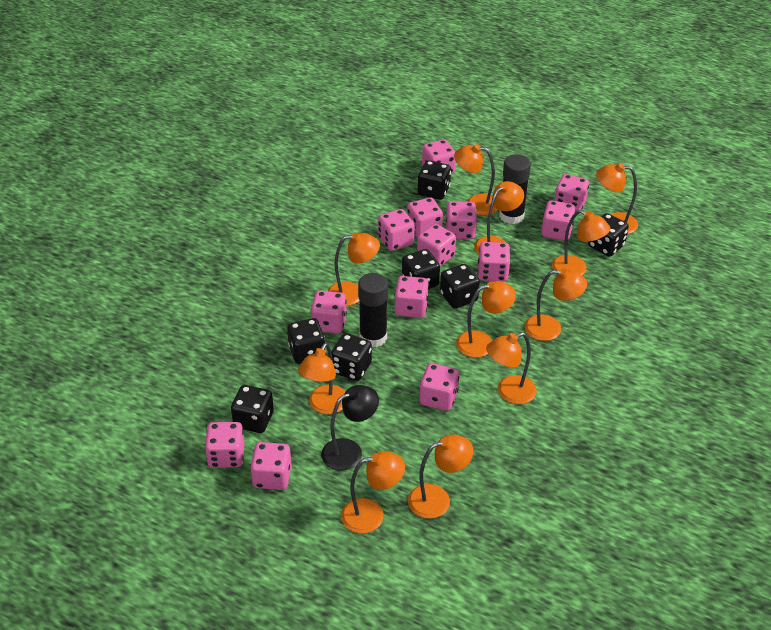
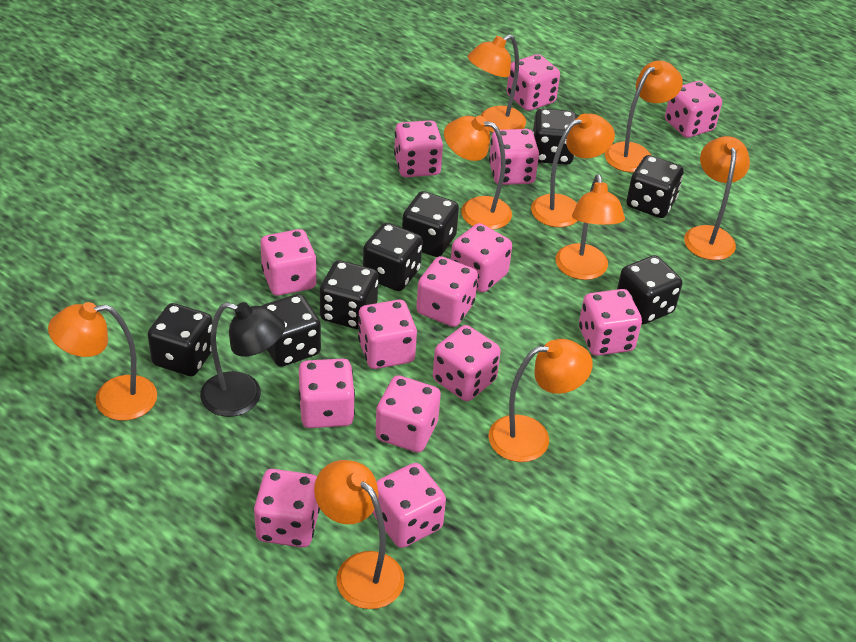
black dice: 7 -> 8
black glue stick: 2 -> 0
orange lamp: 11 -> 9
pink dice: 13 -> 14

